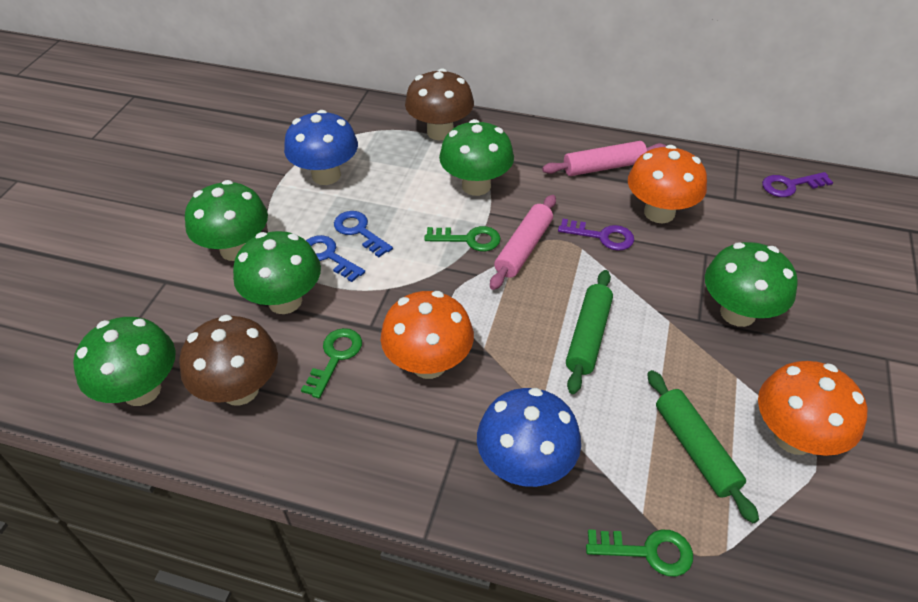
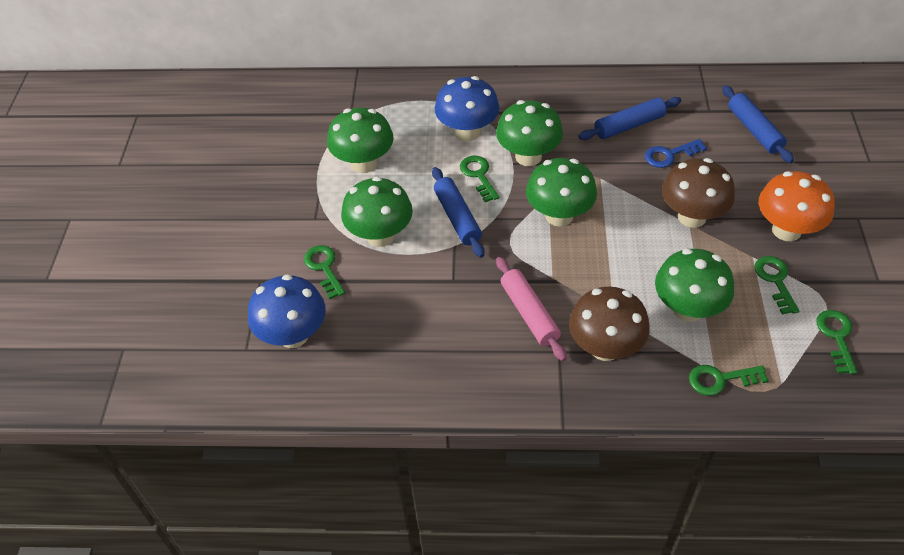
blue key: 2 -> 1
blue rolling pin: 0 -> 3
green key: 3 -> 5
green rolling pin: 2 -> 0
orange mushroom: 3 -> 1
pink rolling pin: 2 -> 1
purple key: 2 -> 0

